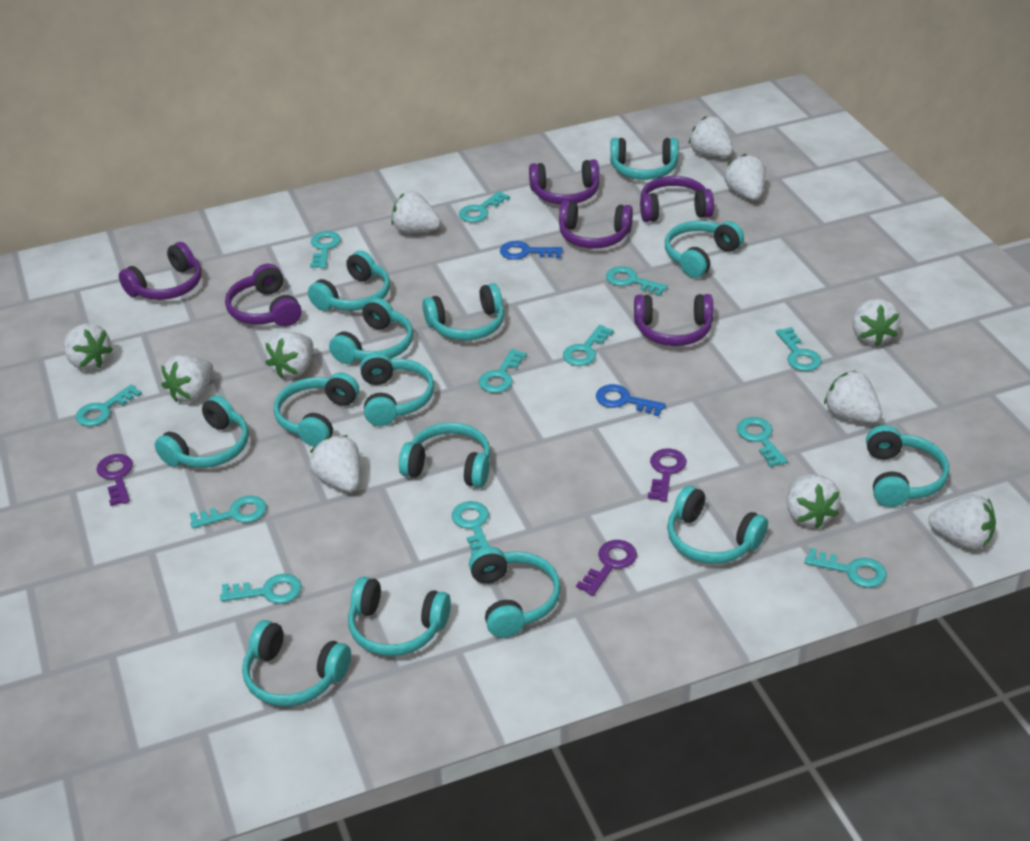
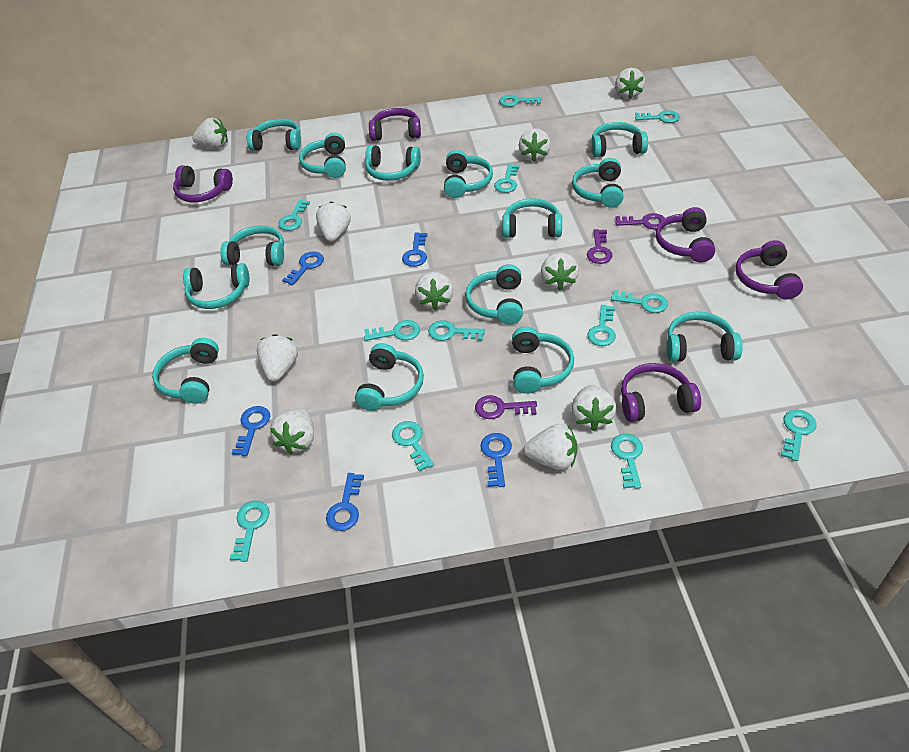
blue key: 2 -> 5
purple headphones: 6 -> 5
white strawberry: 11 -> 10

